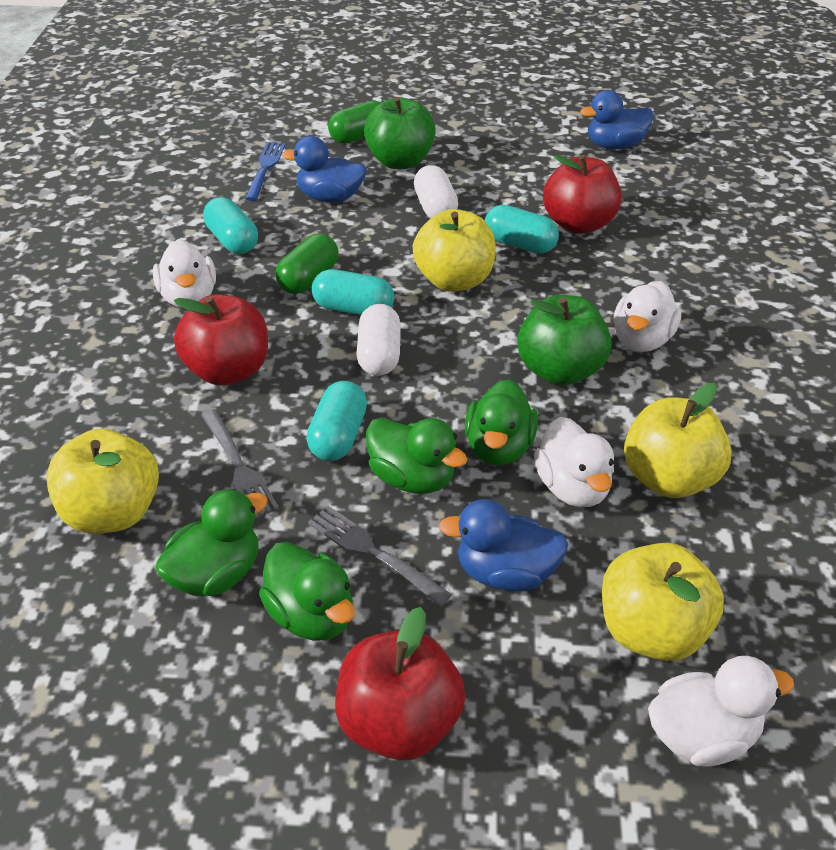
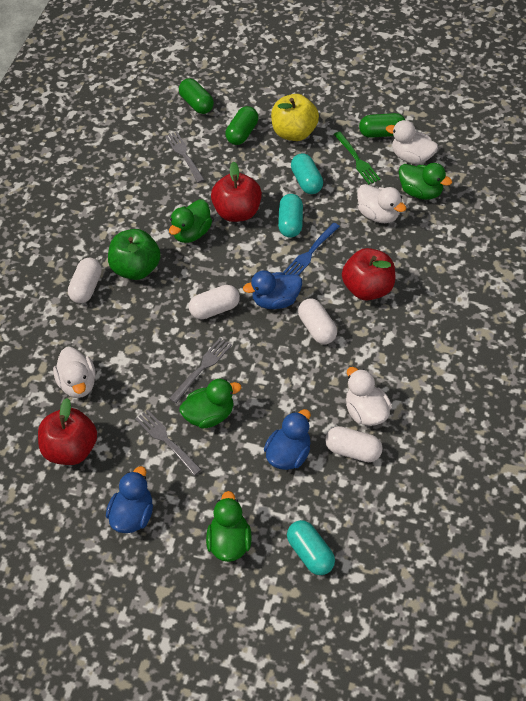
green apple: 2 -> 1
green capsule: 2 -> 3
green fork: 0 -> 1
grey fork: 2 -> 3
turquoise capsule: 4 -> 3
white capsule: 2 -> 4
yellow apple: 4 -> 1

